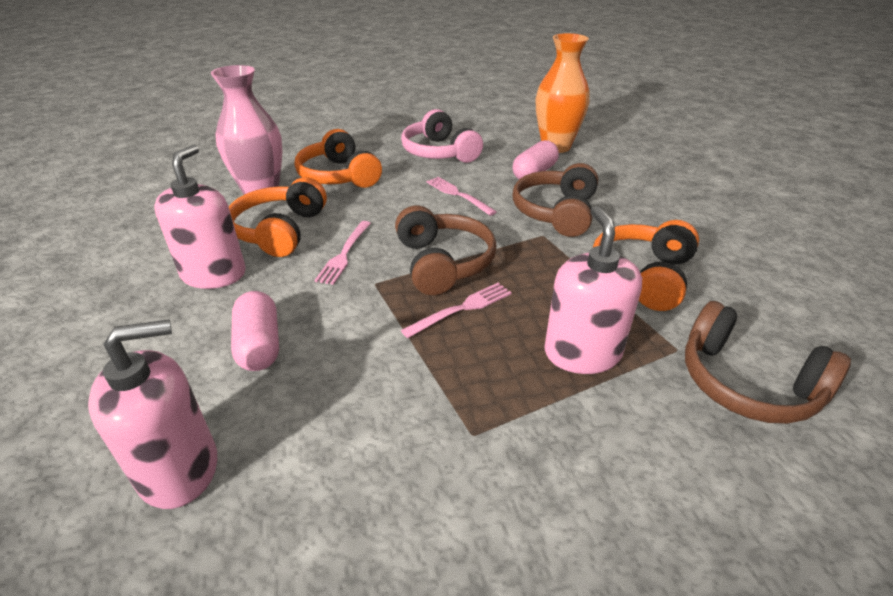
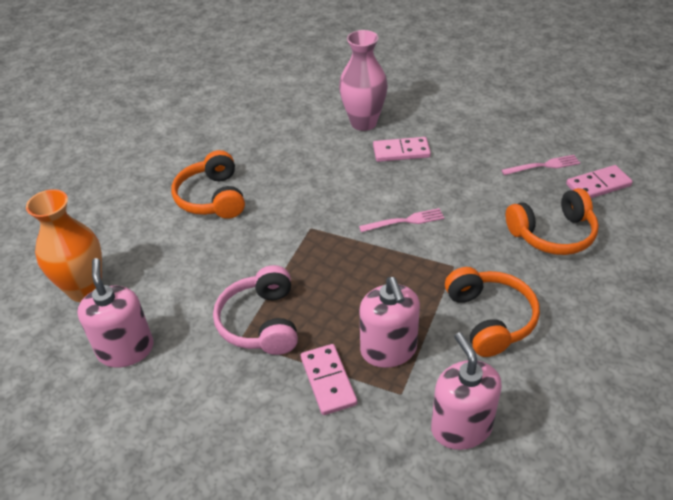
brown headphones: 3 -> 0
pink capsule: 2 -> 0
pink domino: 0 -> 3
pink fork: 3 -> 2

